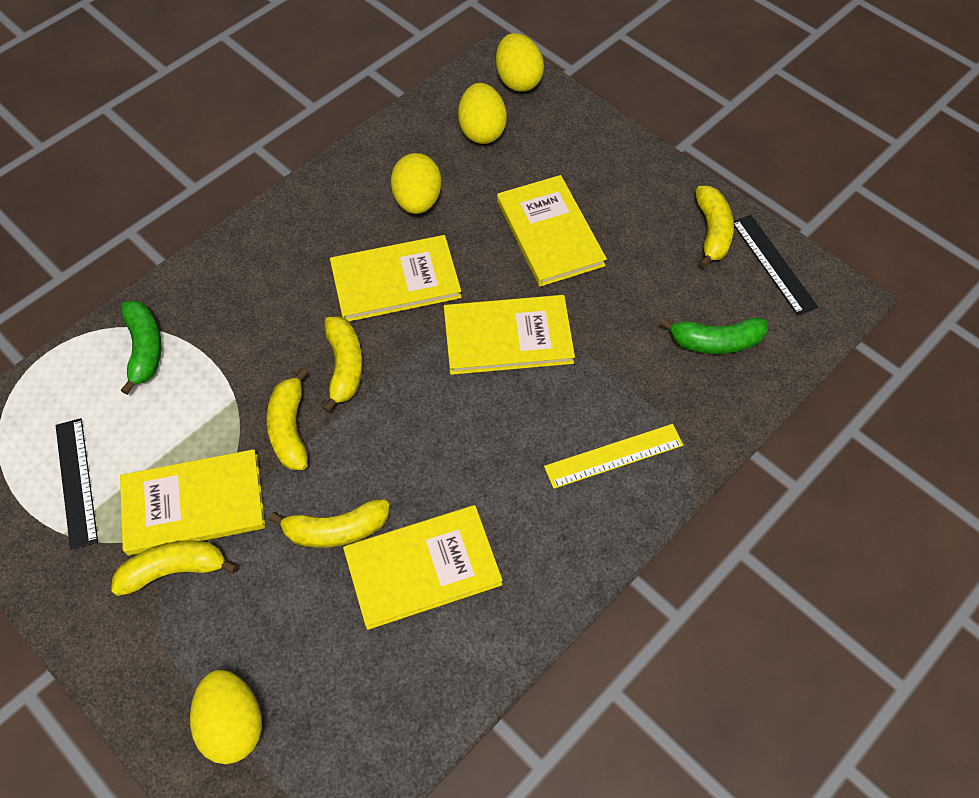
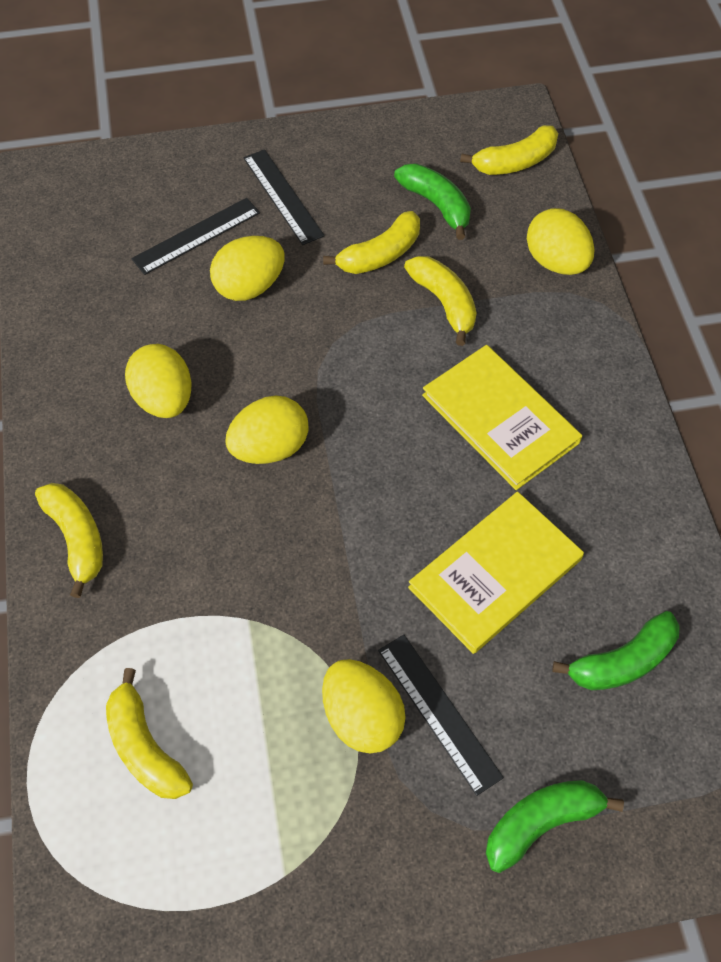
black ruler: 2 -> 3
green banana: 2 -> 3
yellow book: 5 -> 2
yellow egg: 4 -> 5
yellow ruler: 1 -> 0

